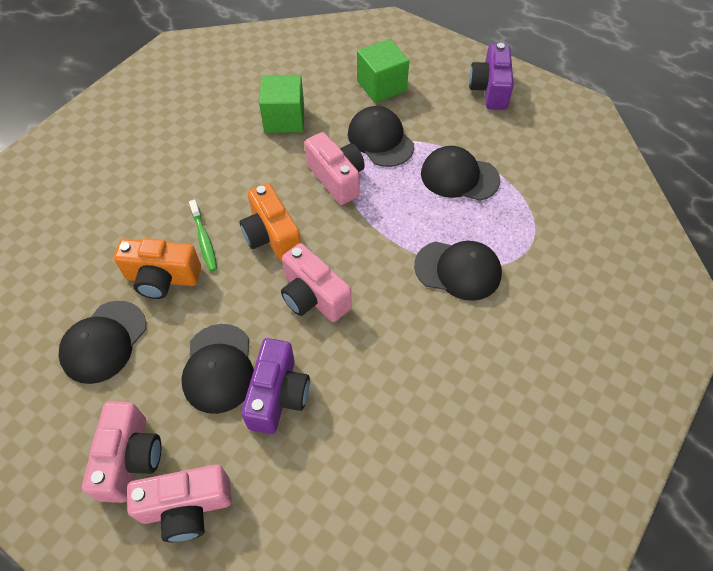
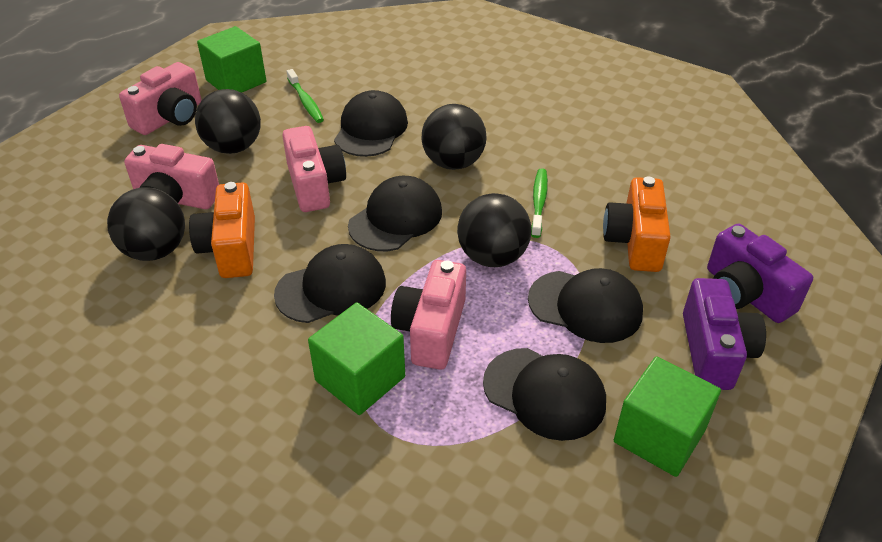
black ball: 0 -> 4
green cube: 2 -> 3
green toothbrush: 1 -> 2

